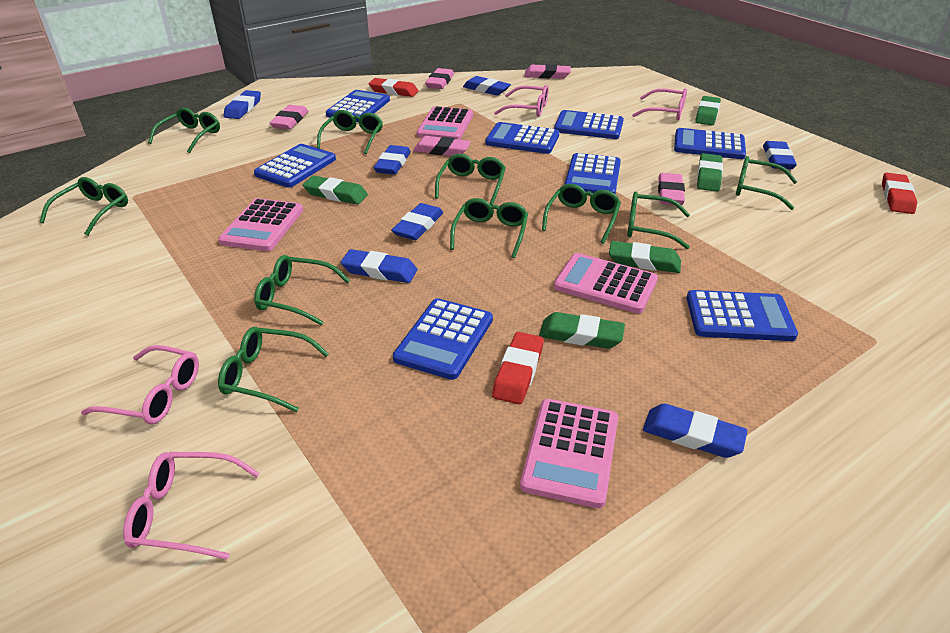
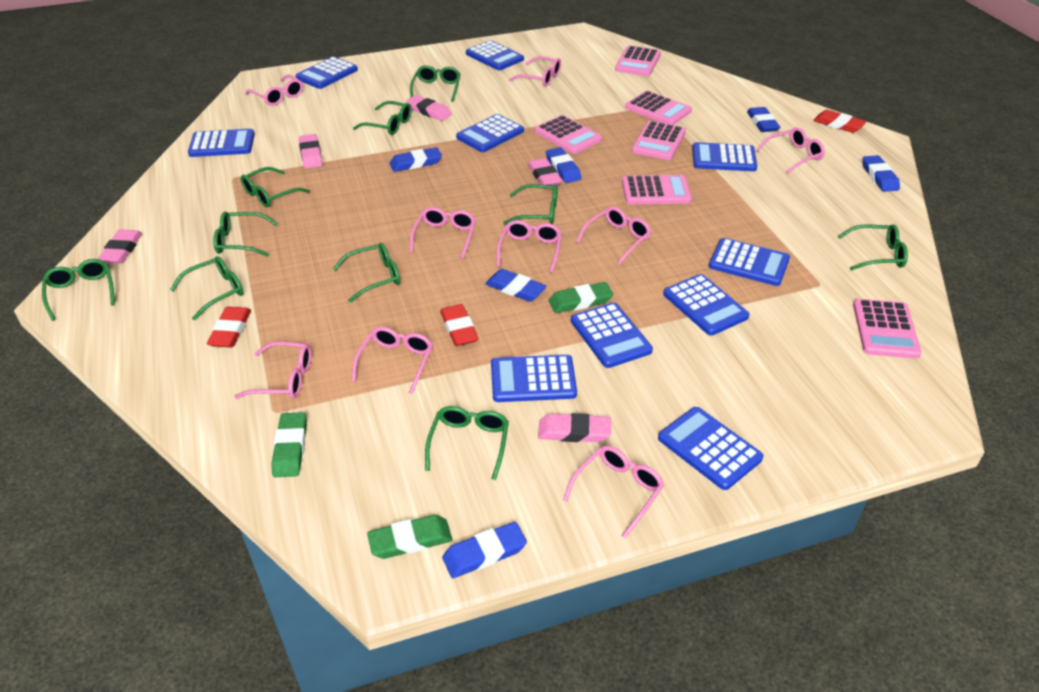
blue calculator: 8 -> 10
blue eraser: 7 -> 6
green eraser: 5 -> 3
pink calculator: 4 -> 6
pink glasses: 4 -> 9

